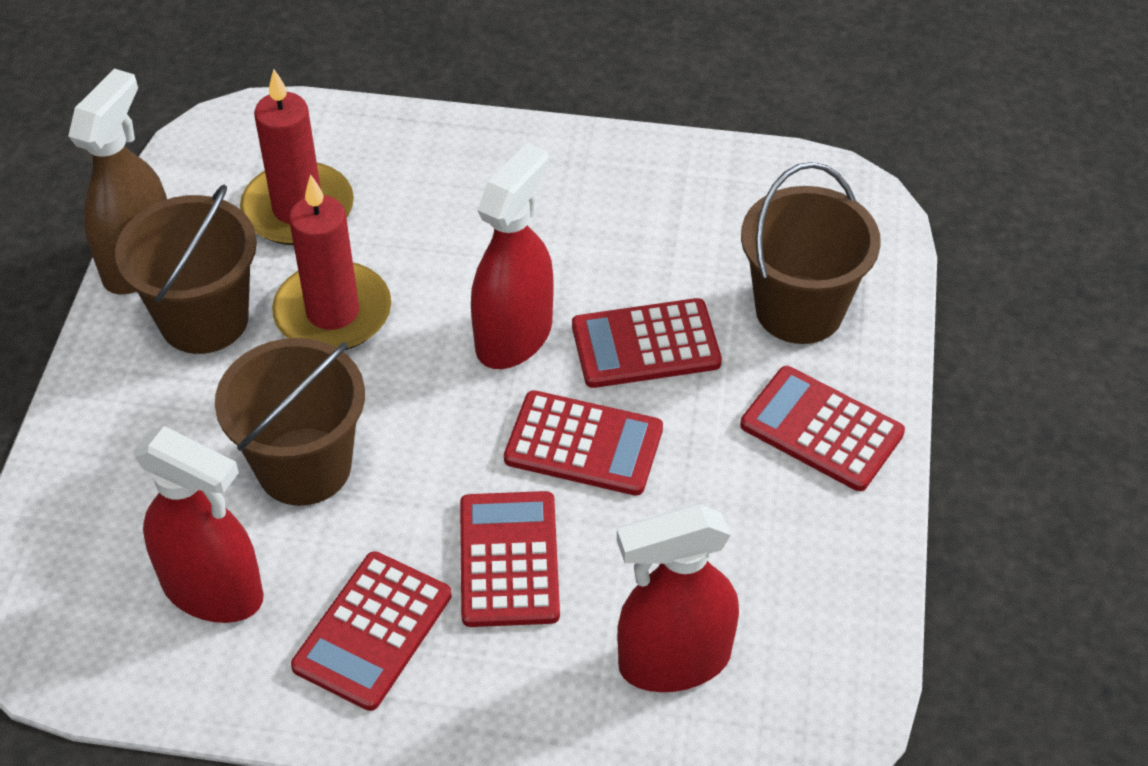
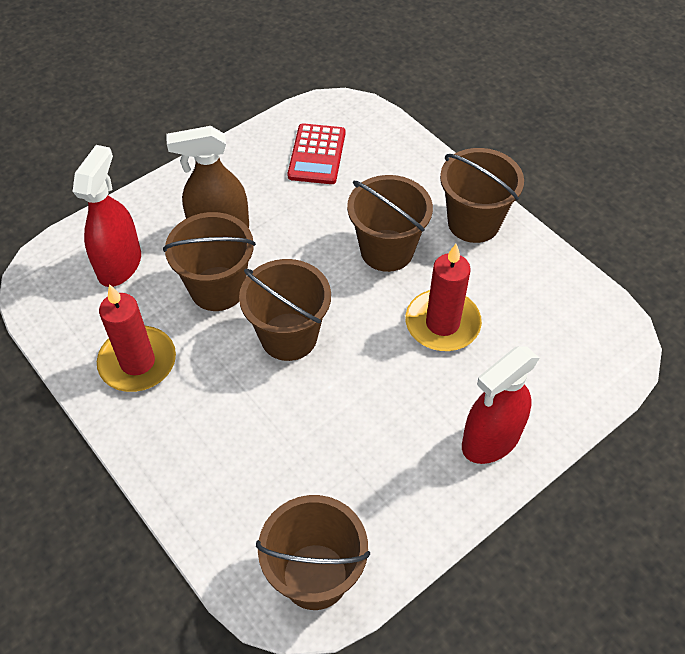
brown bucket: 3 -> 5
red calculator: 5 -> 1
red spray bottle: 3 -> 2

